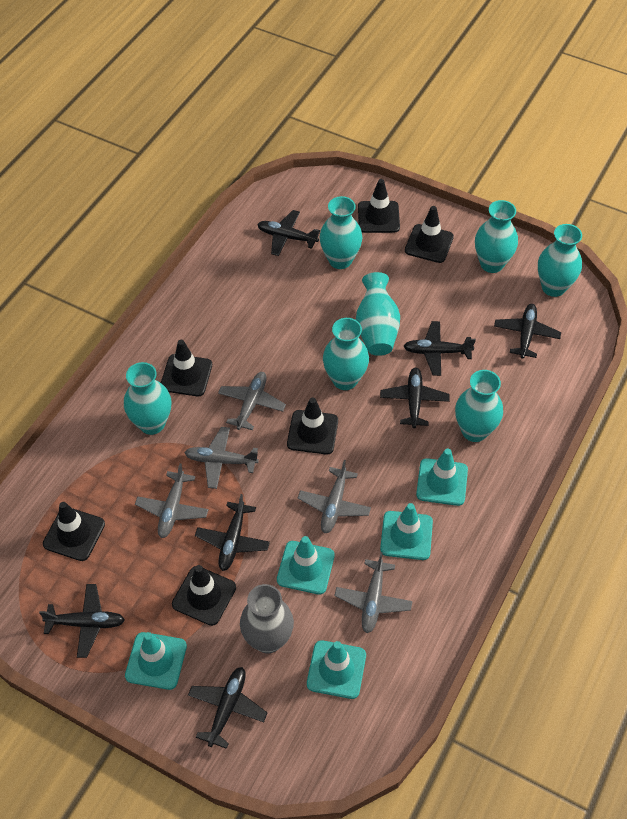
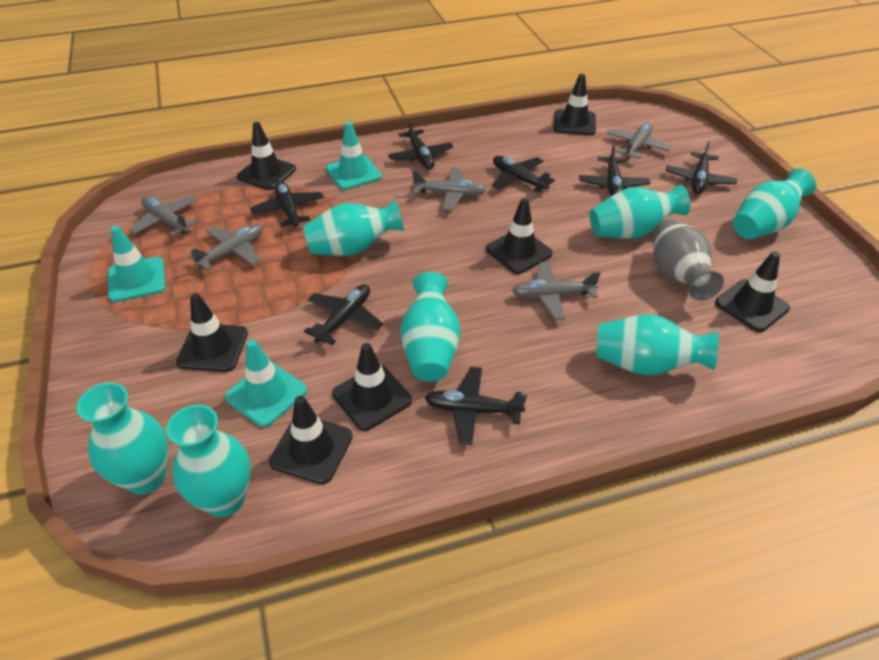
black traffic cone: 6 -> 7
turquoise traffic cone: 5 -> 3

